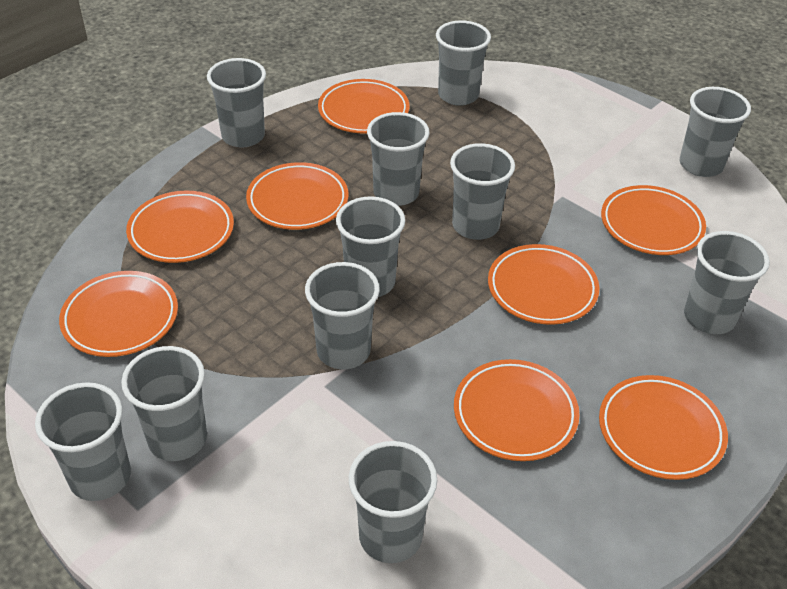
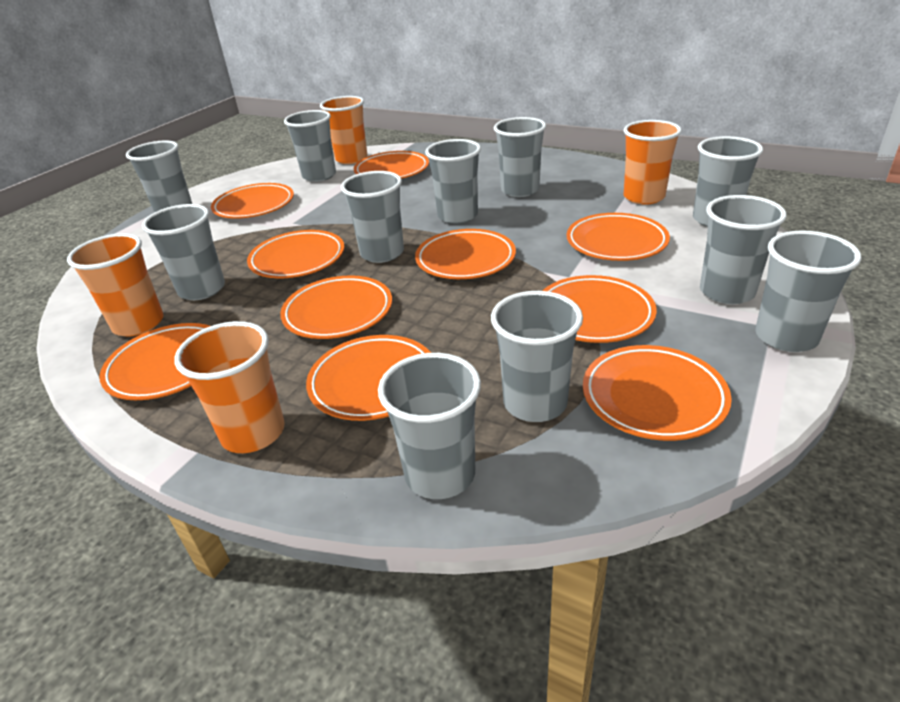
orange cup: 0 -> 4
orange plate: 8 -> 10

